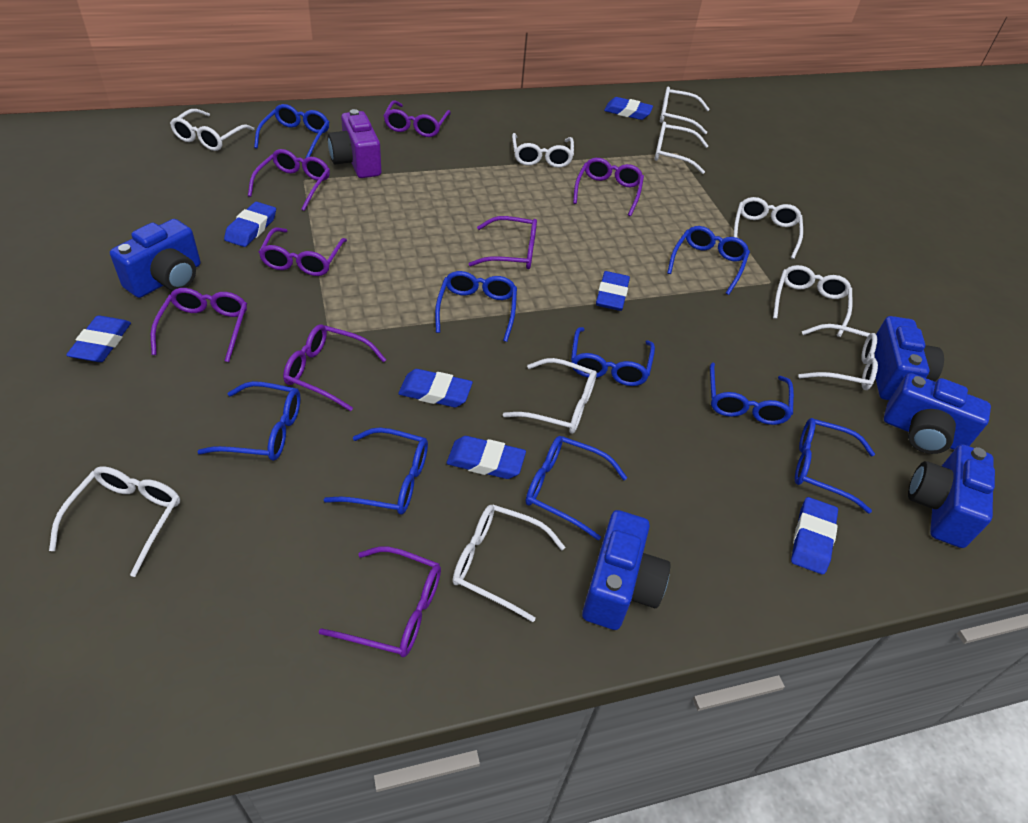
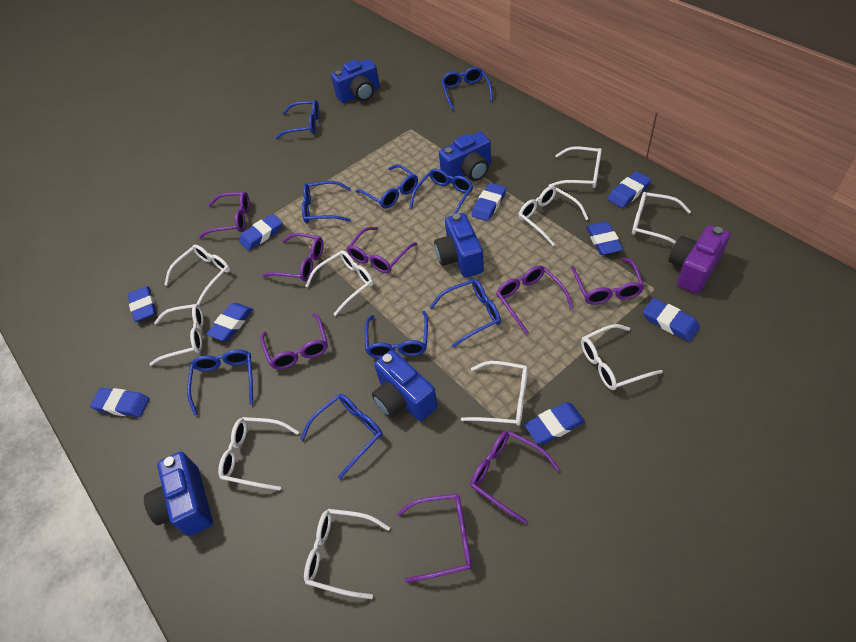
blue eraser: 7 -> 9

